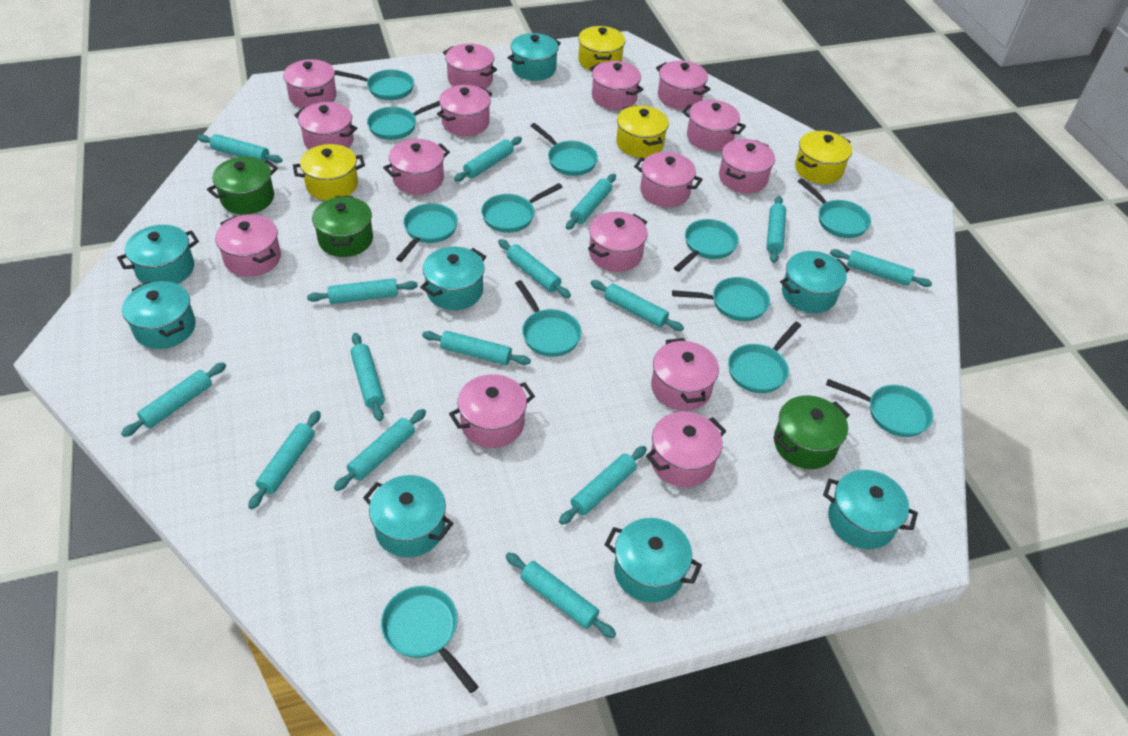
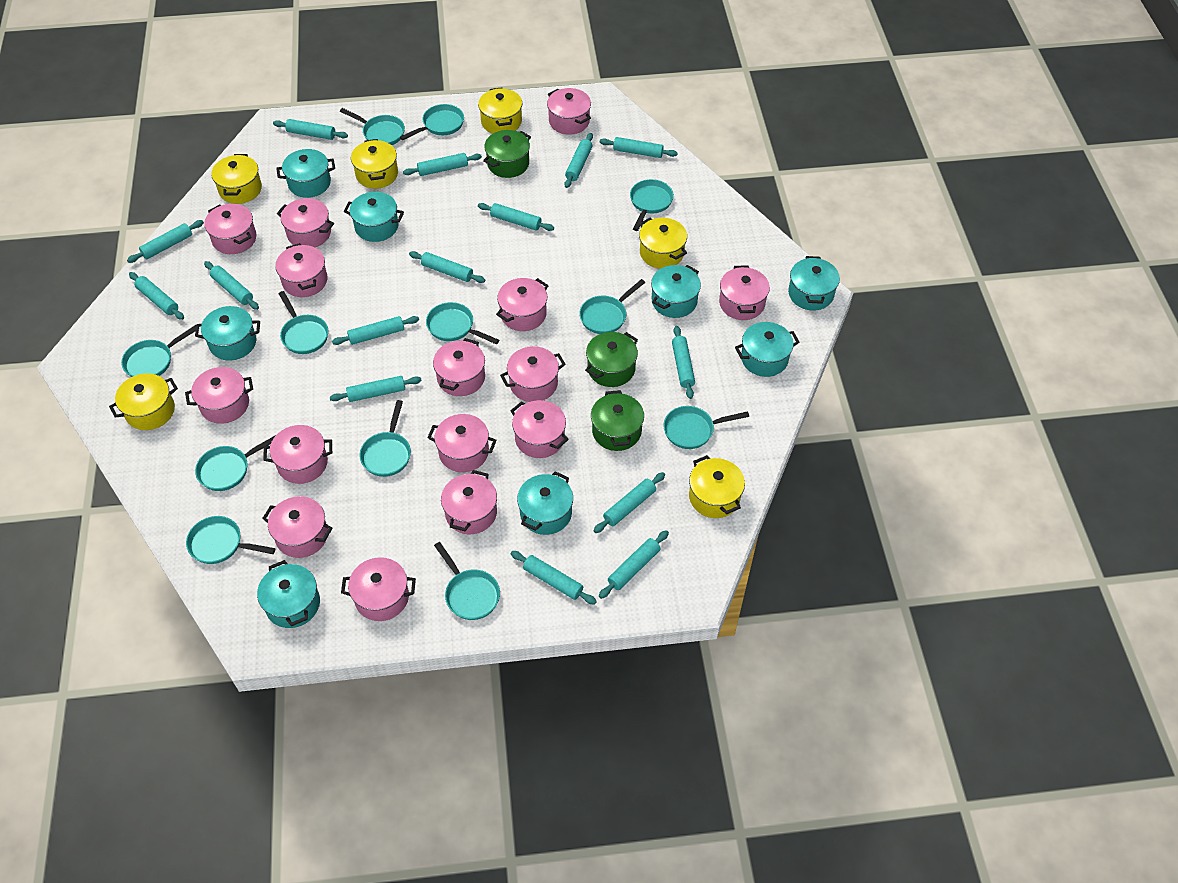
yellow pot: 4 -> 6

